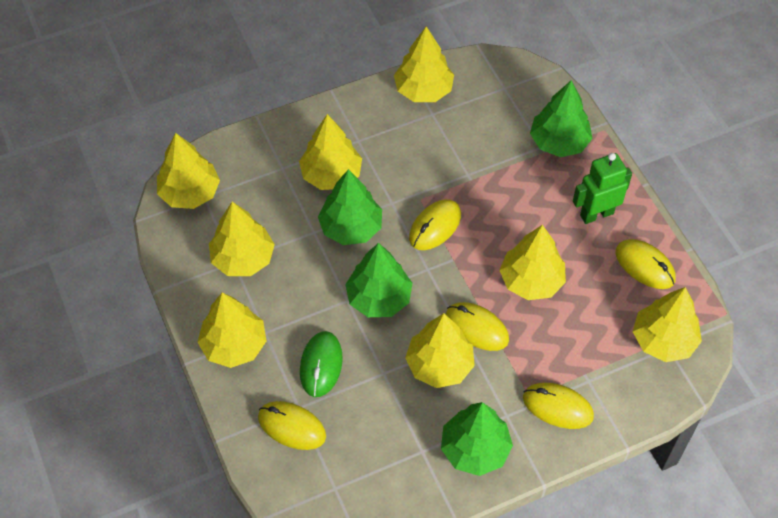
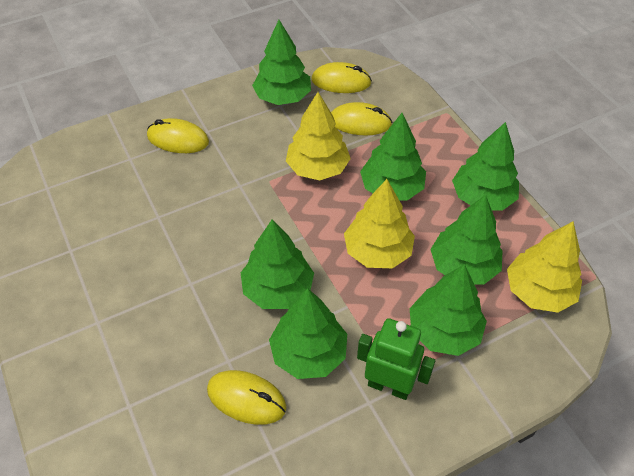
green mouse: 1 -> 0
green tree: 4 -> 7
yellow mouse: 5 -> 4
yellow tree: 8 -> 3

